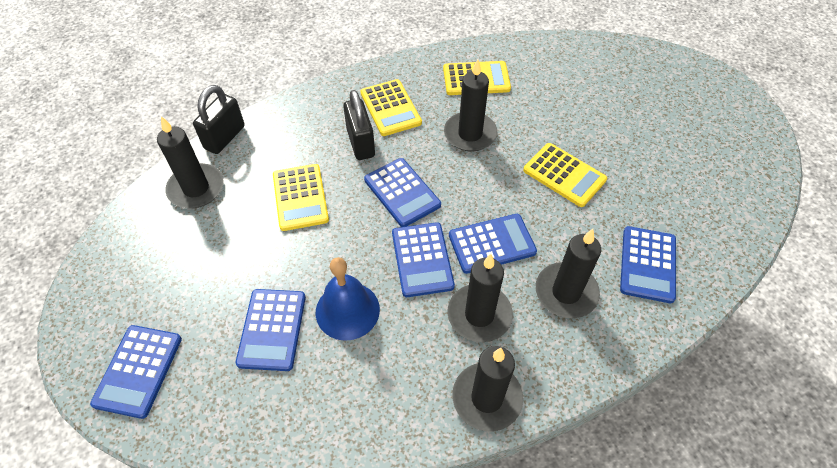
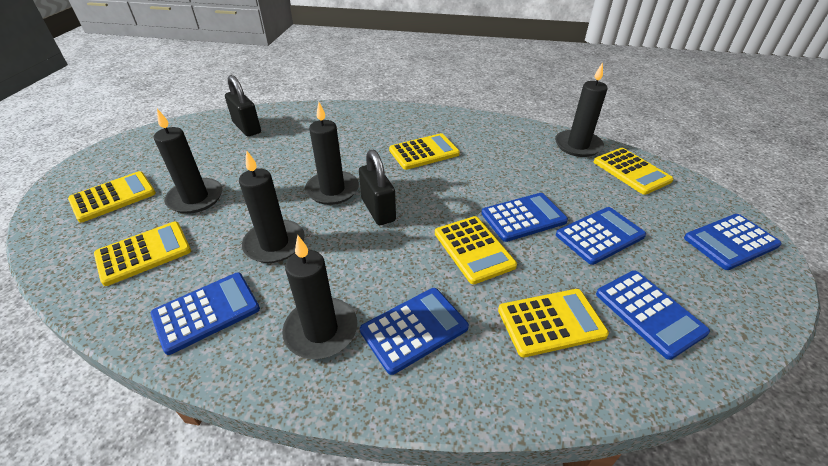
blue bell: 1 -> 0
yellow calculator: 4 -> 6

